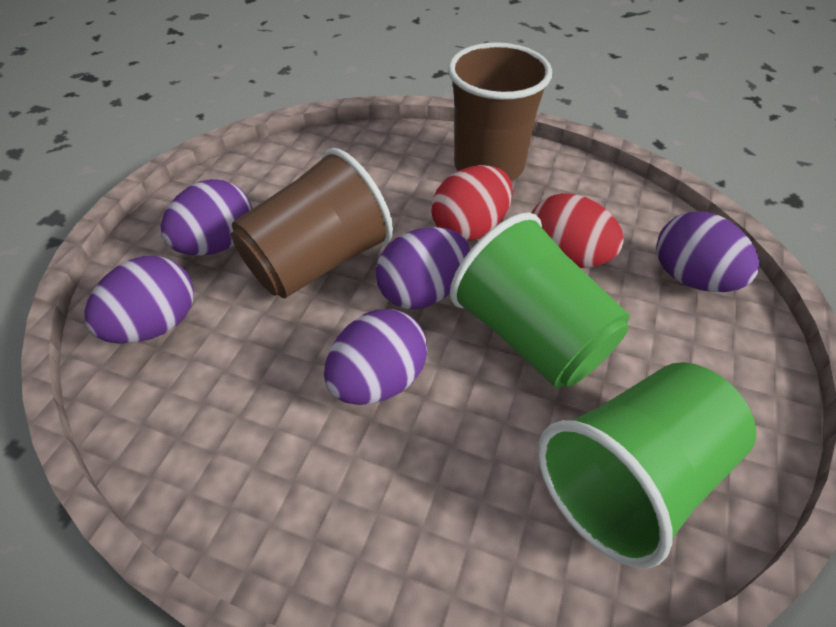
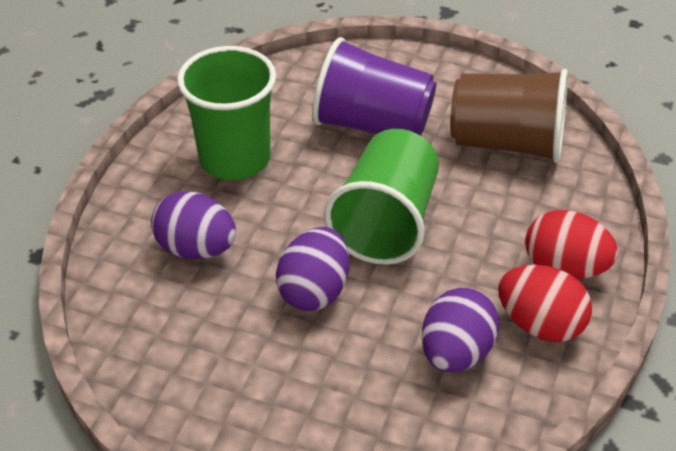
brown cup: 2 -> 1
purple cup: 0 -> 1
purple egg: 5 -> 3

